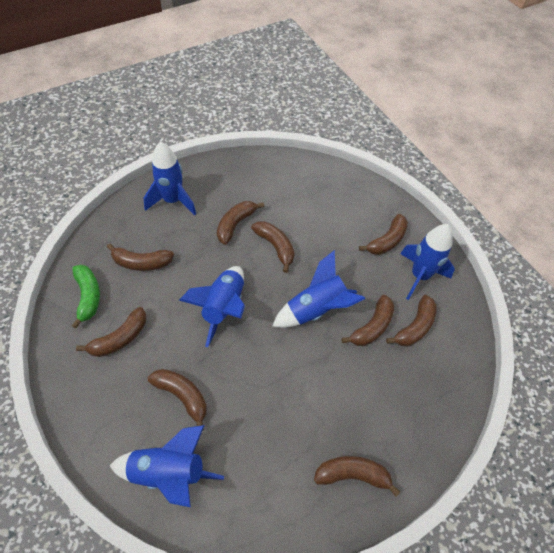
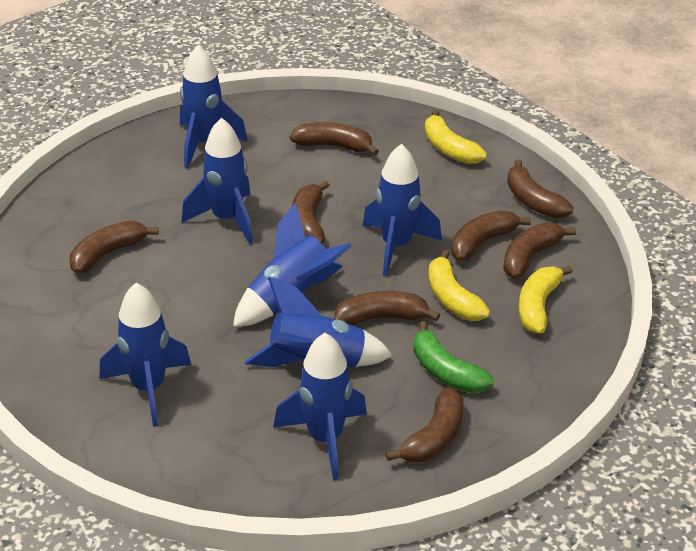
blue rocket: 5 -> 7
brown banana: 9 -> 8
yellow banana: 0 -> 3

